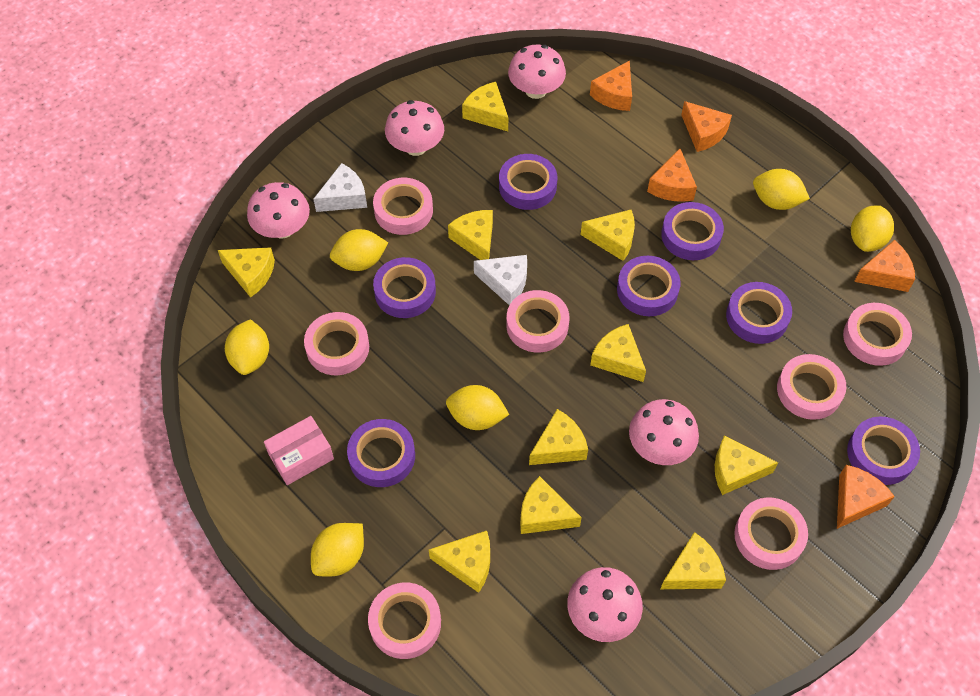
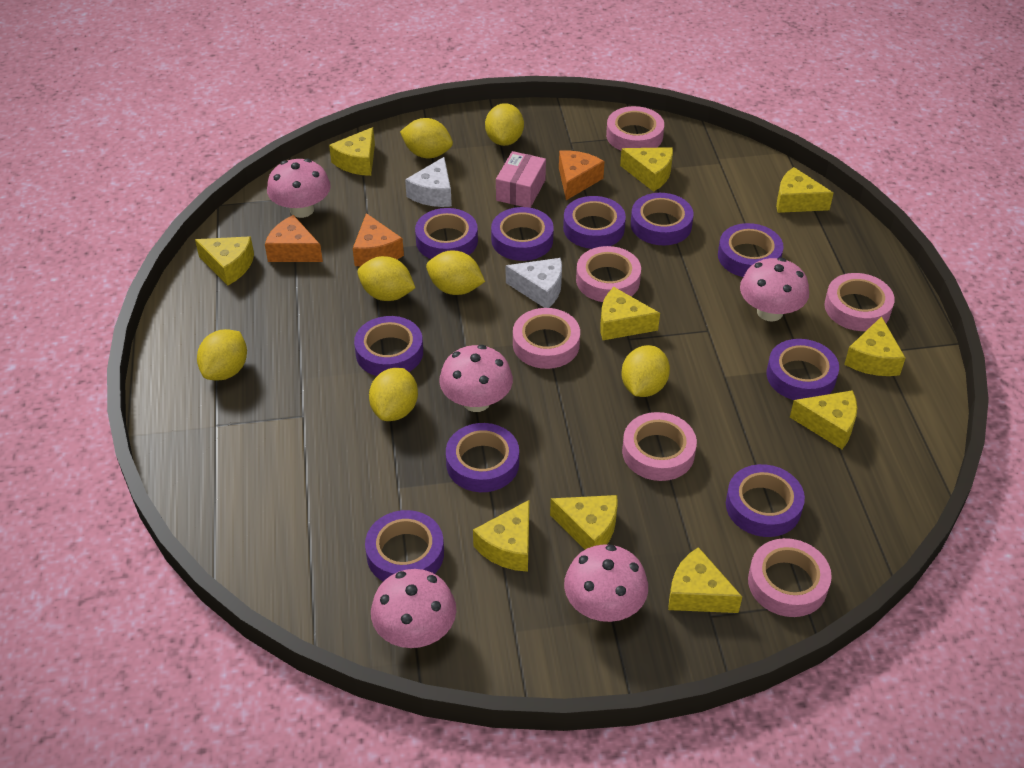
orange cheese: 5 -> 3
pink tape: 7 -> 6
purple tape: 7 -> 10
yellow lemon: 6 -> 7

